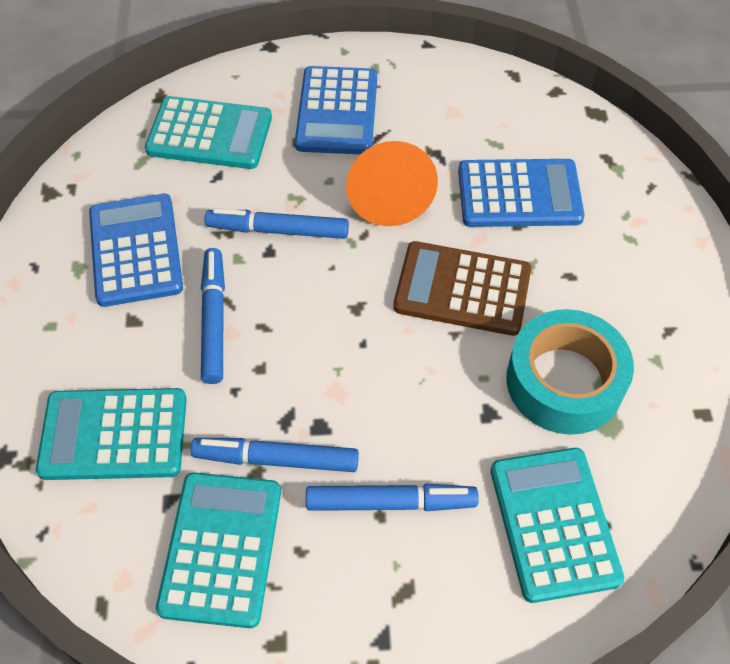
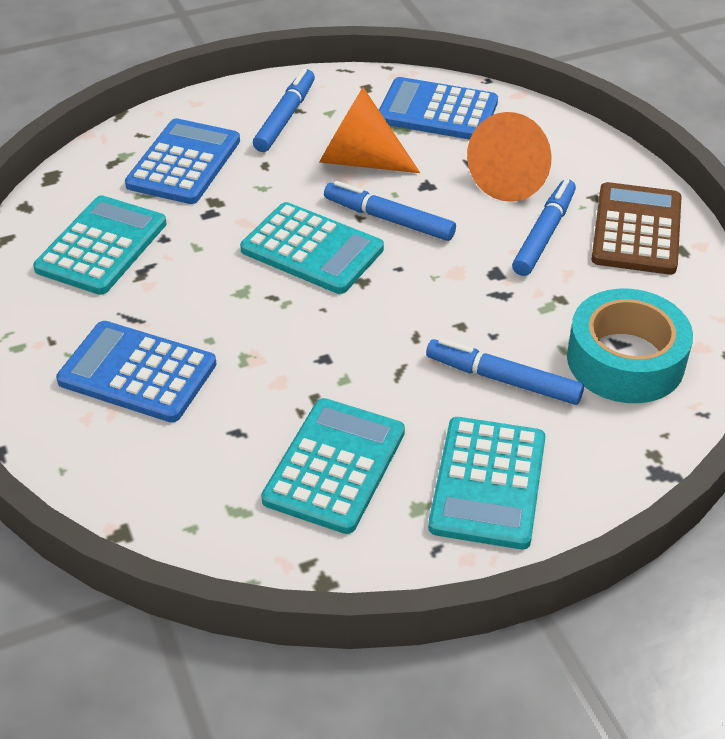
orange cone: 1 -> 2

